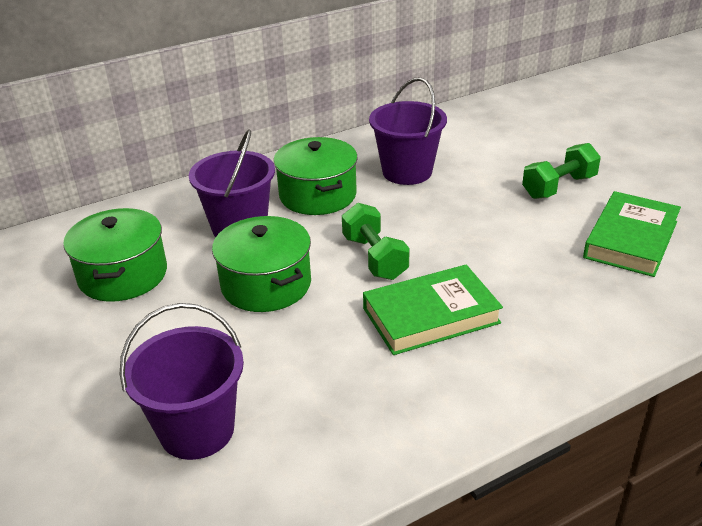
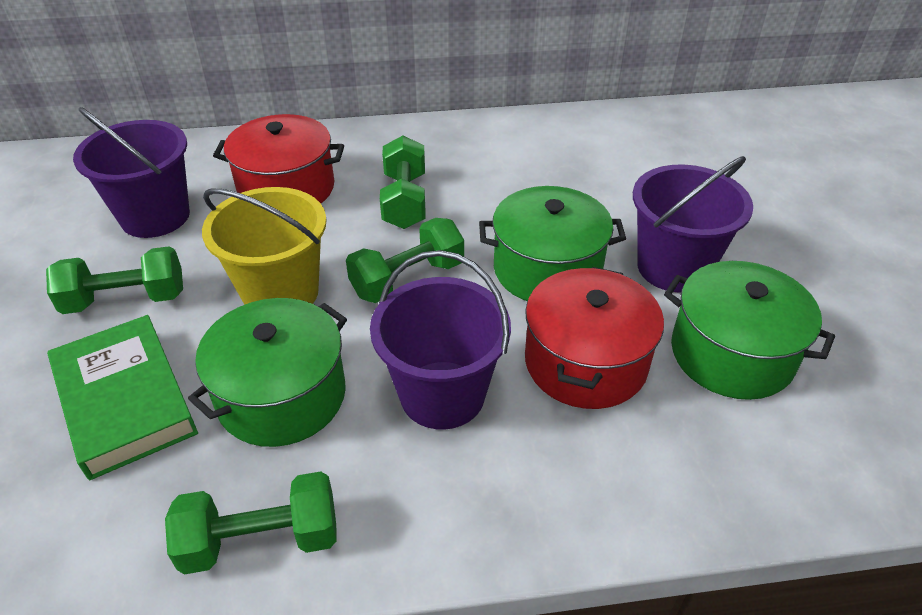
green book: 2 -> 1
green dumbbell: 2 -> 4
red pot: 0 -> 2
yellow bucket: 0 -> 1

